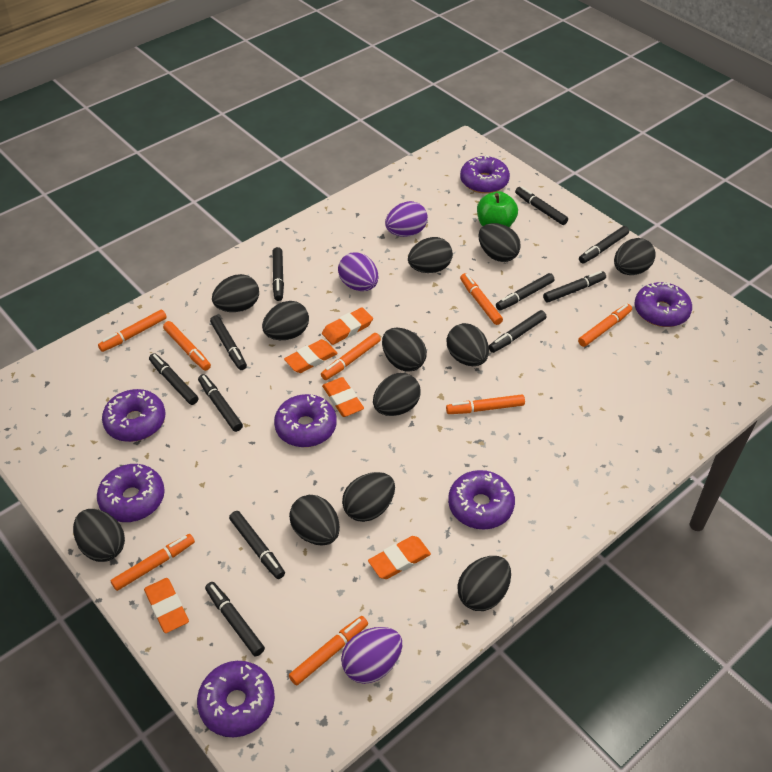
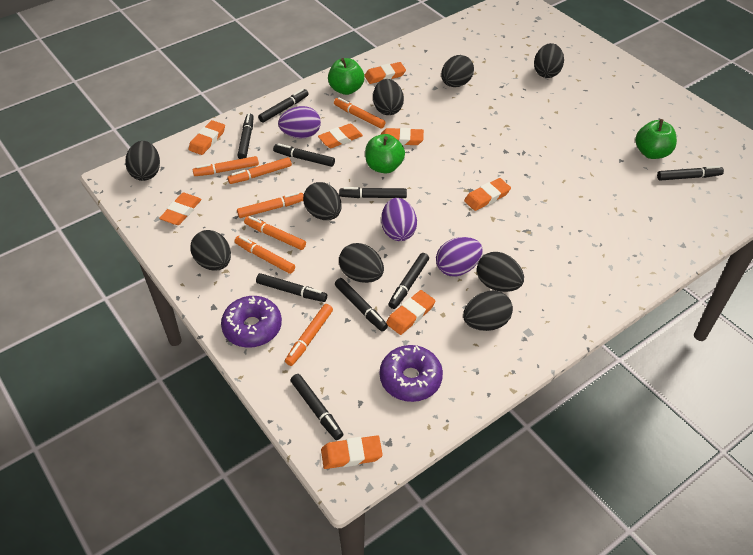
black egg: 12 -> 9
black marker: 11 -> 9
green apple: 1 -> 3
orange eraser: 5 -> 8
orange marker: 8 -> 7
purple donut: 7 -> 2

